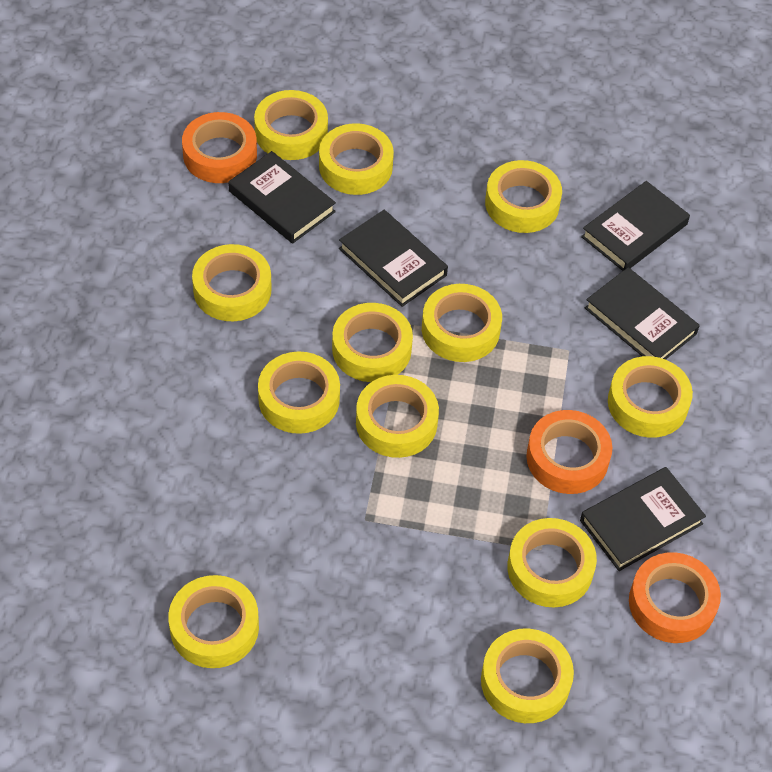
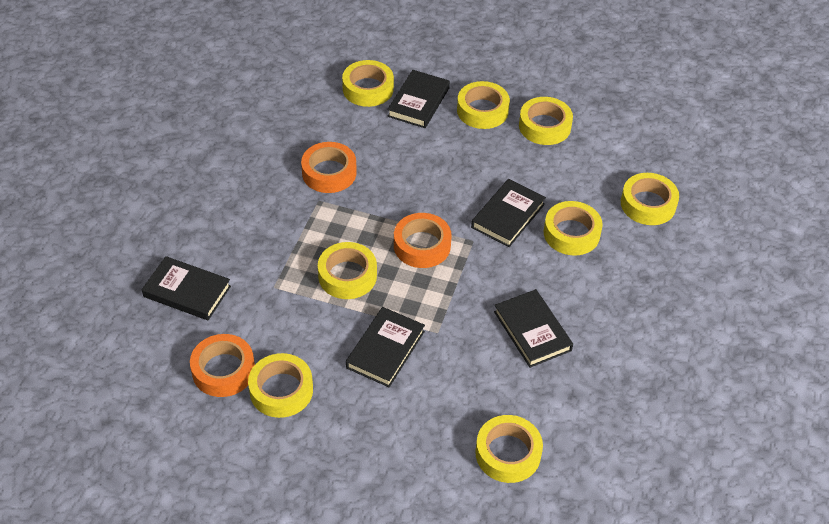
yellow tape: 12 -> 8

